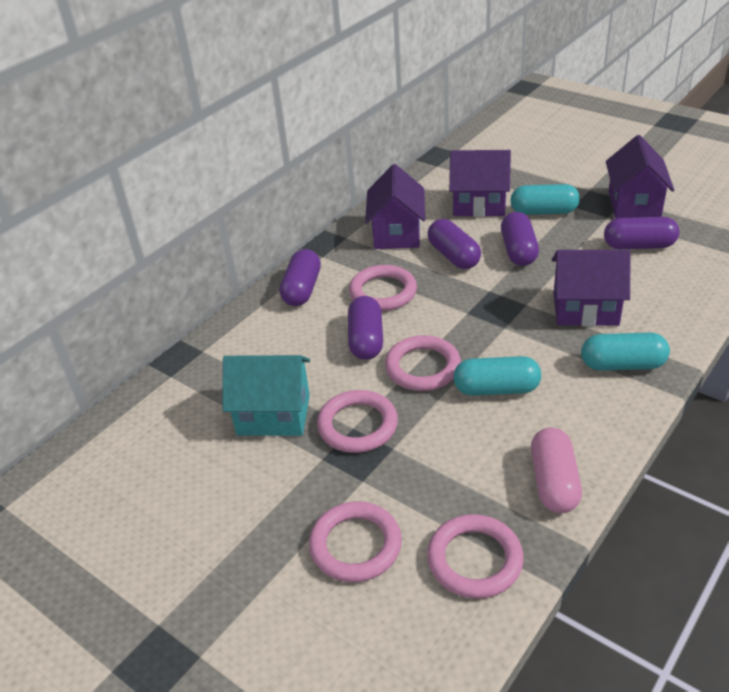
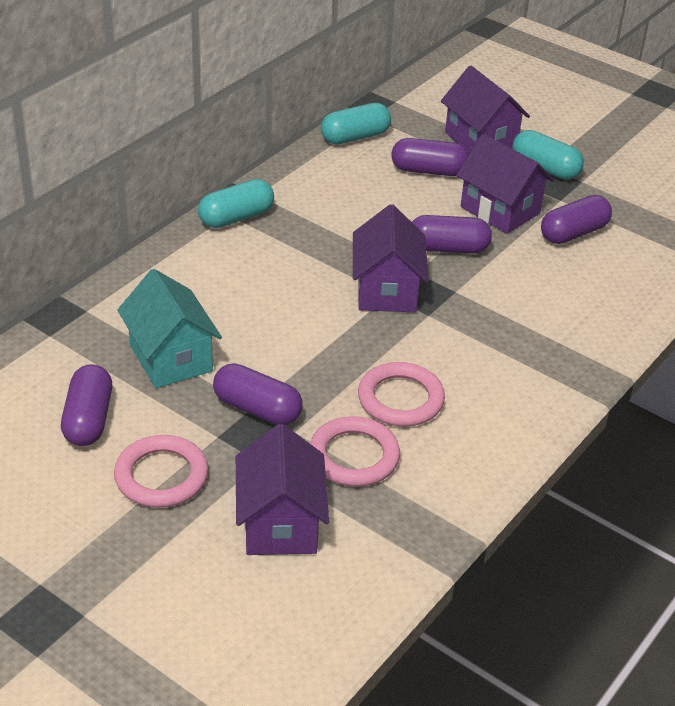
pink capsule: 1 -> 0
pink ring: 5 -> 3

